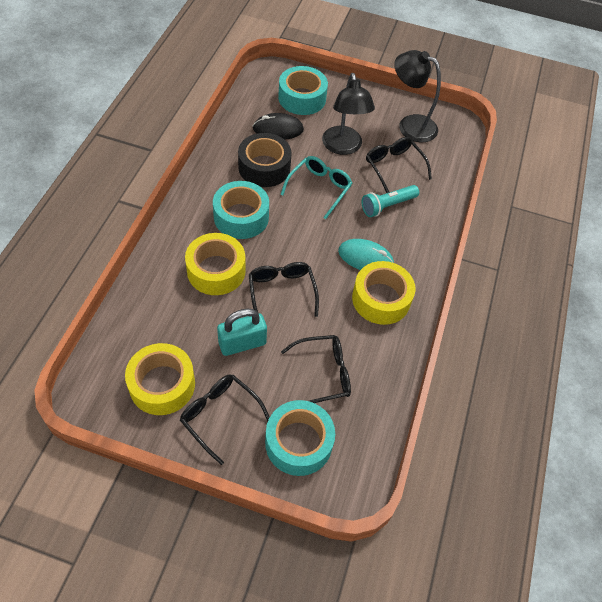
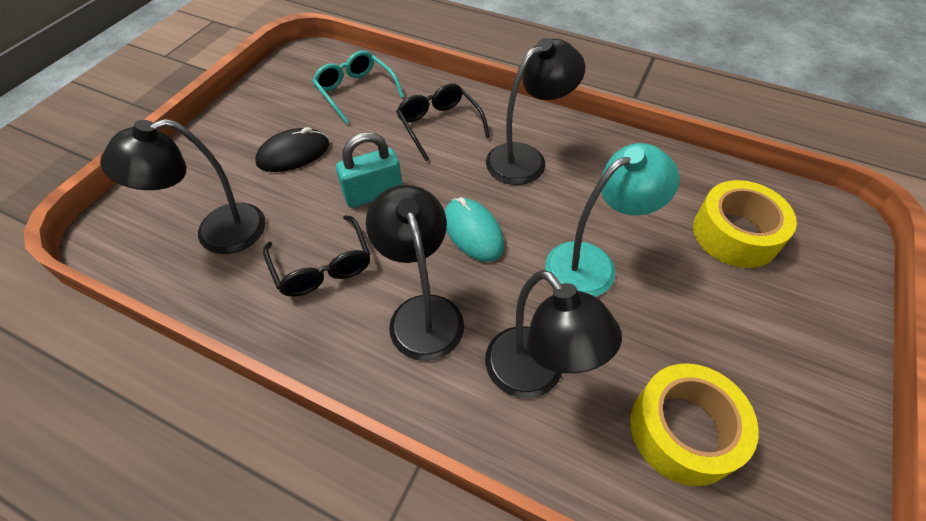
black glasses: 4 -> 2
black lamp: 2 -> 4
black tape: 1 -> 0
turquoise flashlight: 1 -> 0
turquoise lamp: 0 -> 1
turquoise tape: 3 -> 0
yellow tape: 3 -> 2

